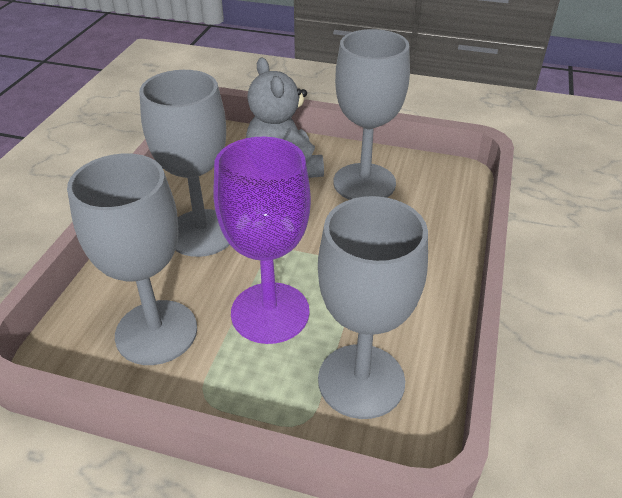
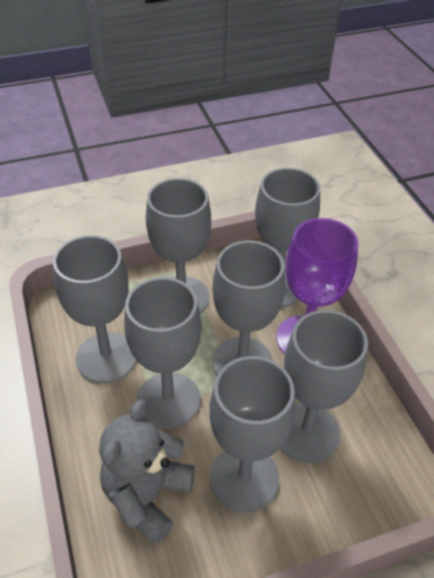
grey goblet: 4 -> 7

